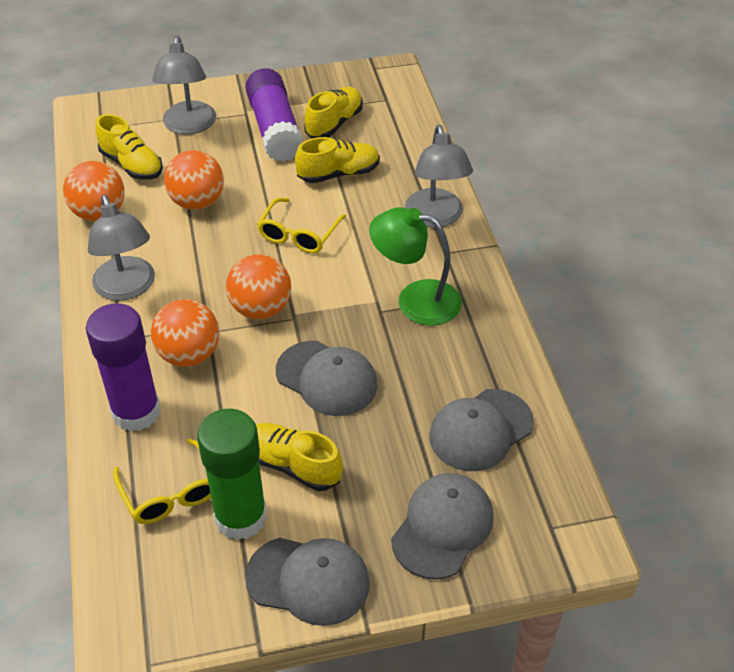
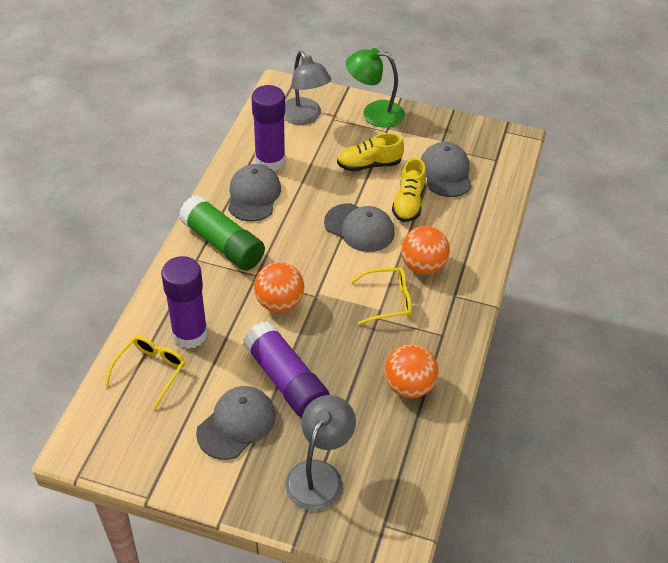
grey lamp: 3 -> 2
orange ball: 4 -> 3
purple glue stick: 2 -> 3
yellow shoe: 4 -> 2

